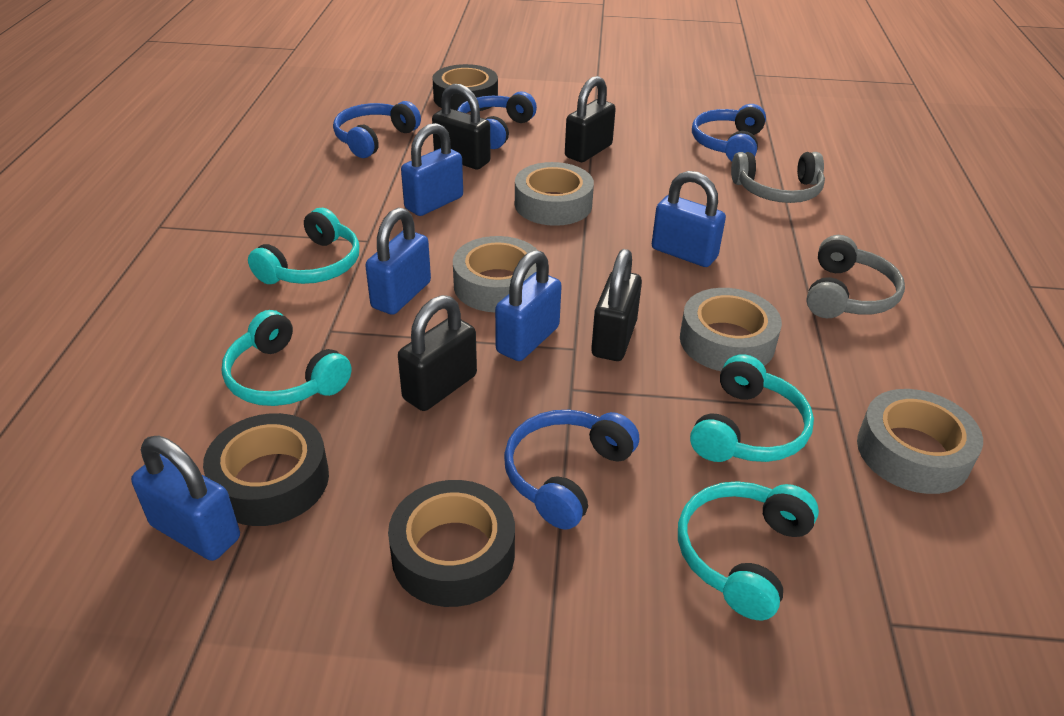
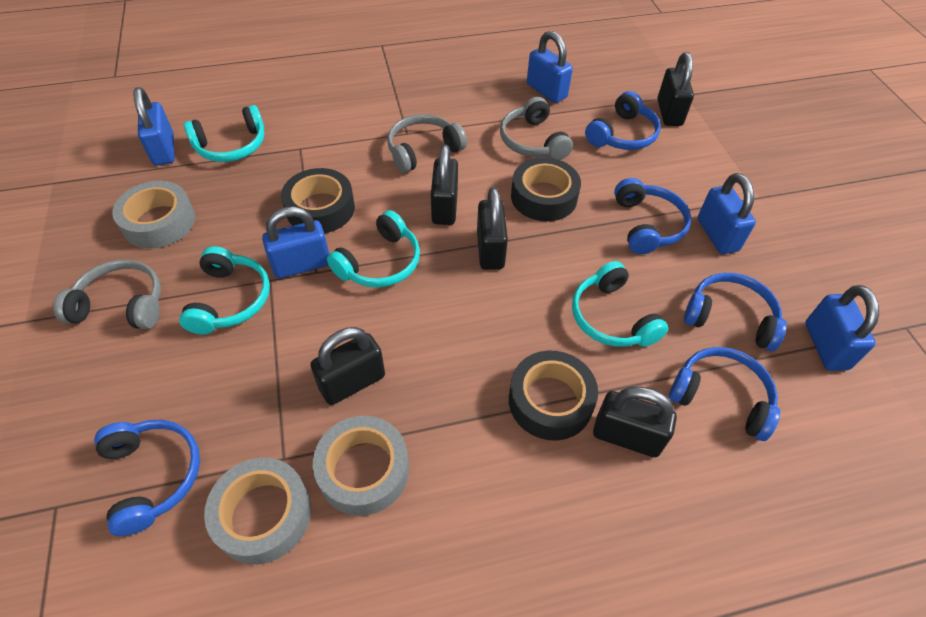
black padlock: 4 -> 5
blue headphones: 4 -> 5
grey headphones: 2 -> 3
grey tape: 4 -> 3

